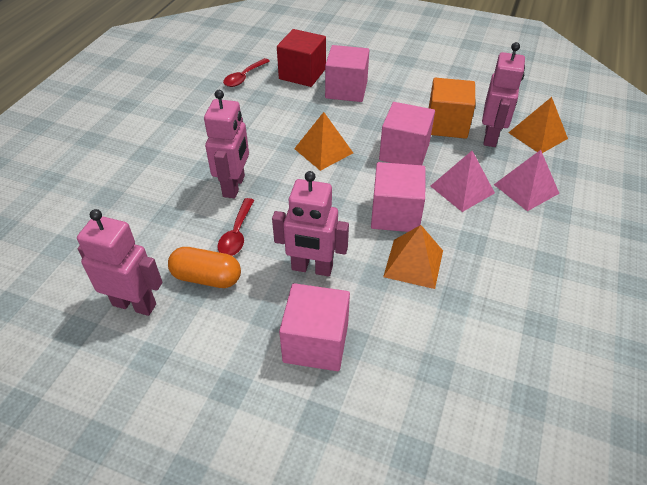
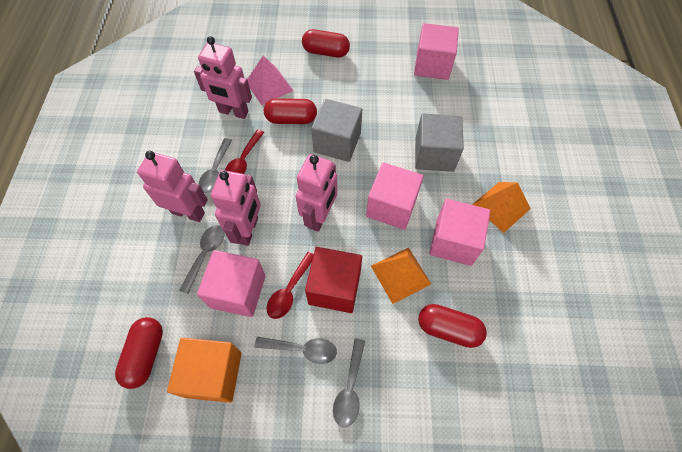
grey cube: 0 -> 2
grey spoon: 0 -> 4
orange capsule: 1 -> 0
orange pyramid: 3 -> 2
pink pyramid: 2 -> 1
red capsule: 0 -> 4

